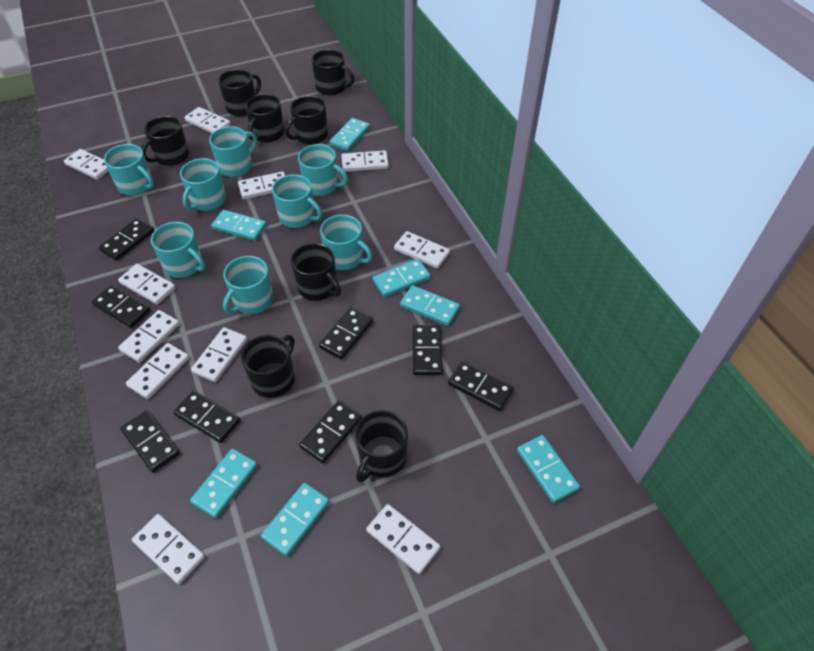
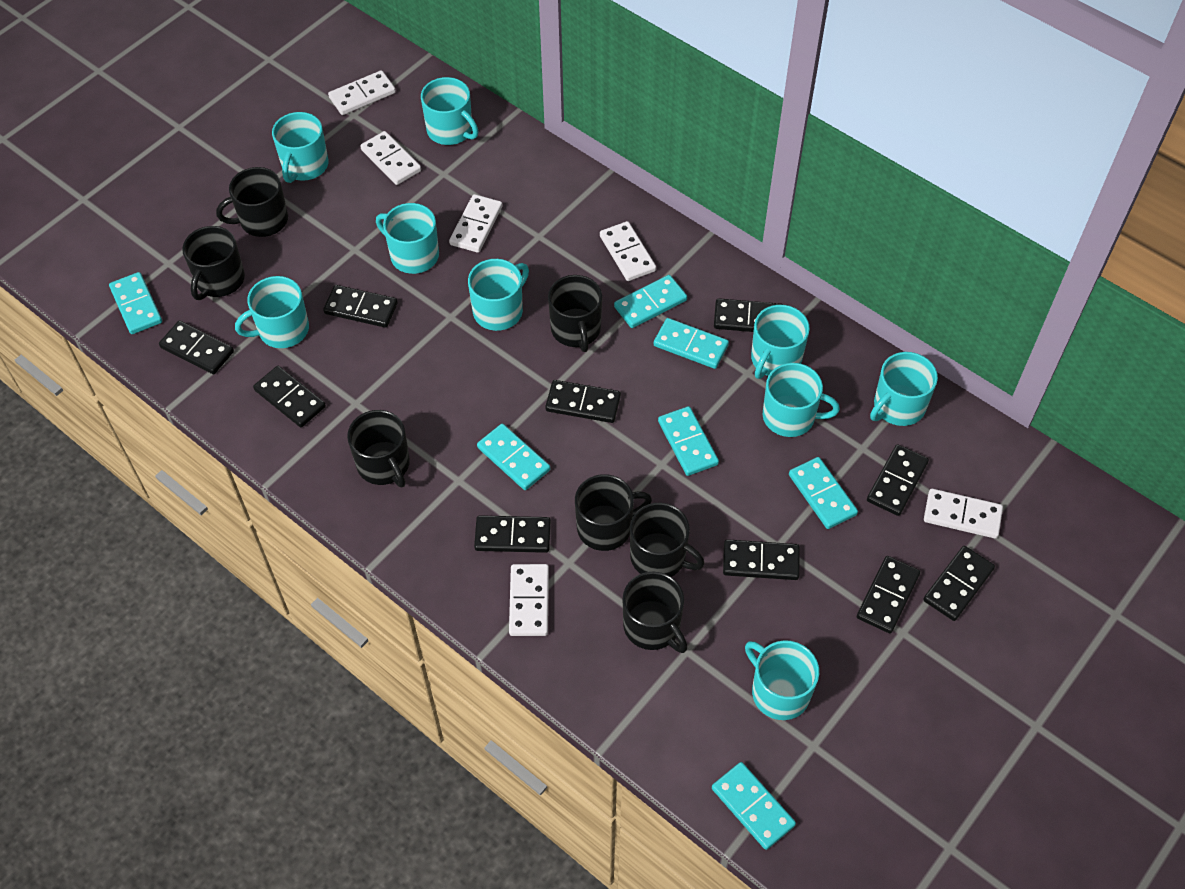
black domino: 8 -> 10
black mug: 8 -> 7
turquoise mug: 8 -> 9
white domino: 11 -> 6

